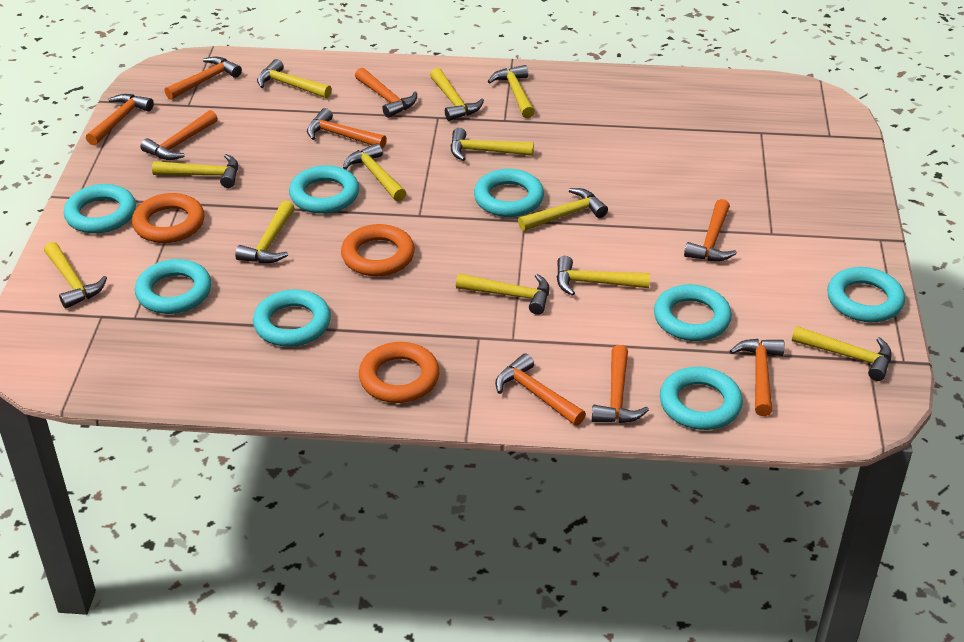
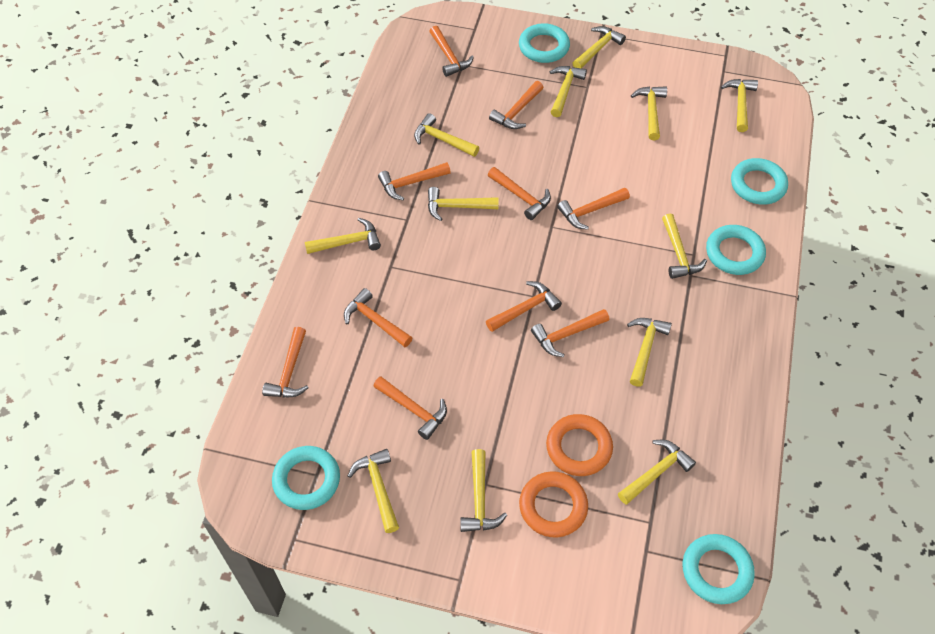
orange hammer: 9 -> 10
orange ring: 3 -> 2
turquoise ring: 8 -> 5

